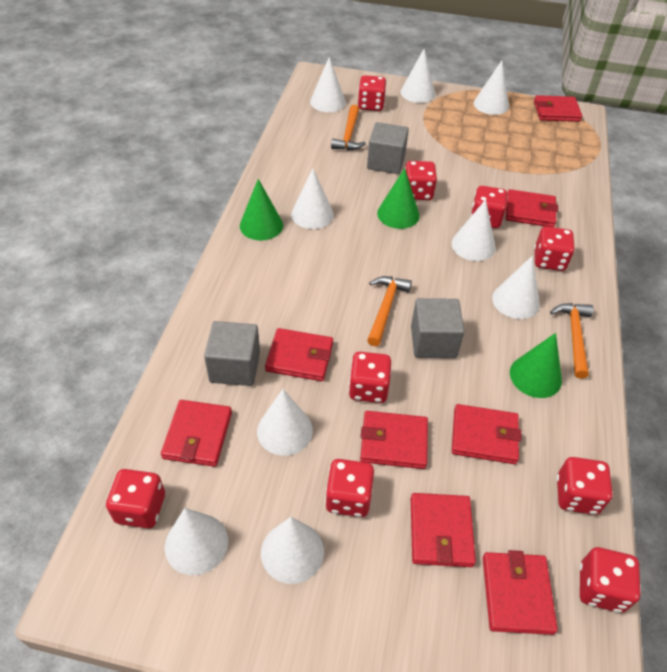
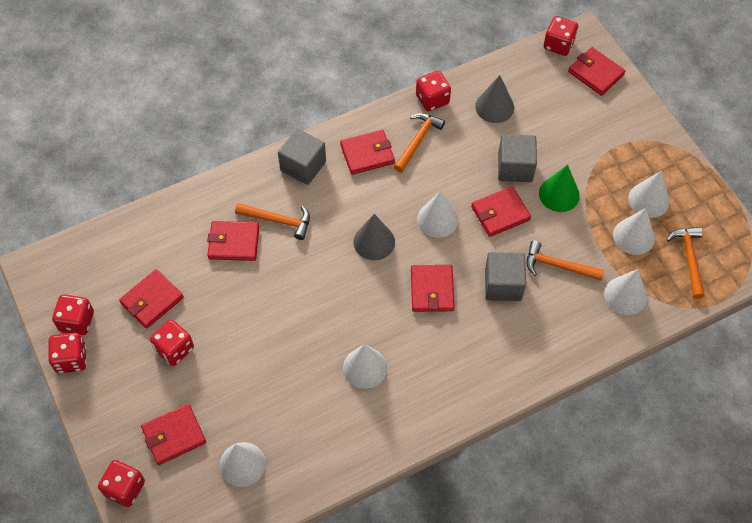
green cone: 3 -> 1
grey cone: 0 -> 2
orange hammer: 3 -> 4
red dice: 9 -> 6
red wallet: 8 -> 7
white cone: 9 -> 6

